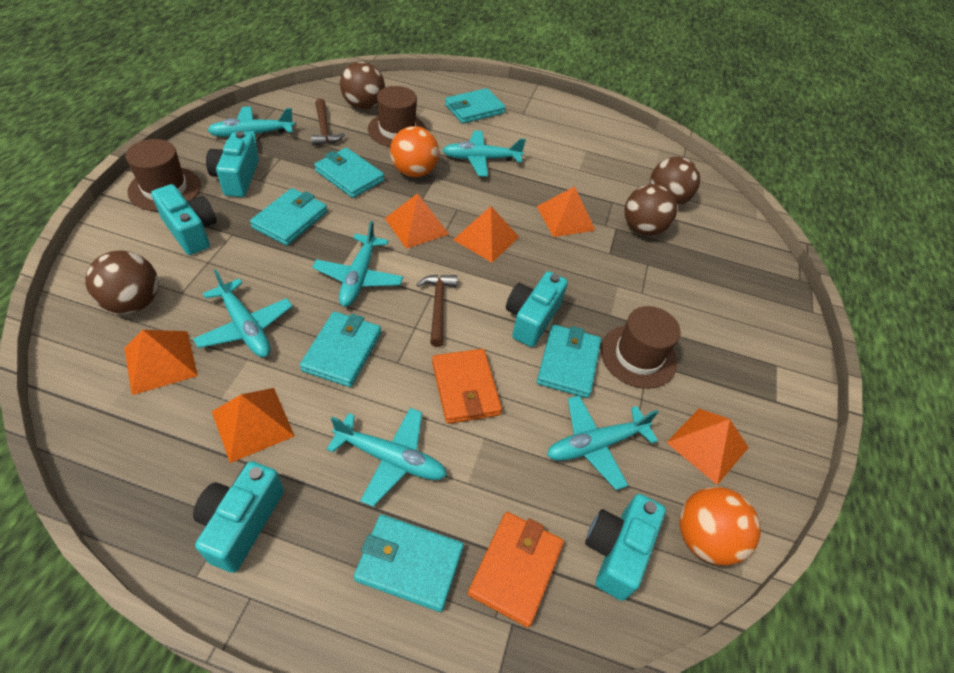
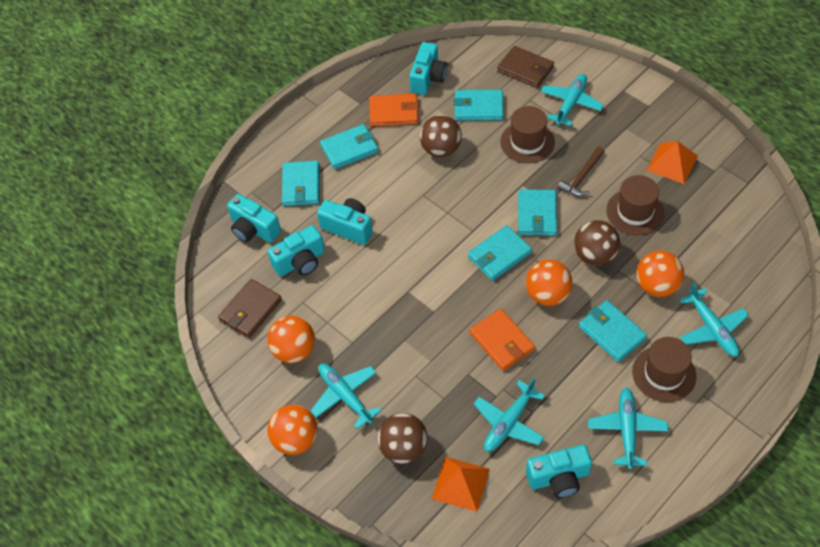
brown ball: 4 -> 3
brown hammer: 2 -> 1
brown wallet: 0 -> 2
orange ball: 2 -> 4
orange pyramid: 6 -> 2
turquoise plane: 6 -> 5

